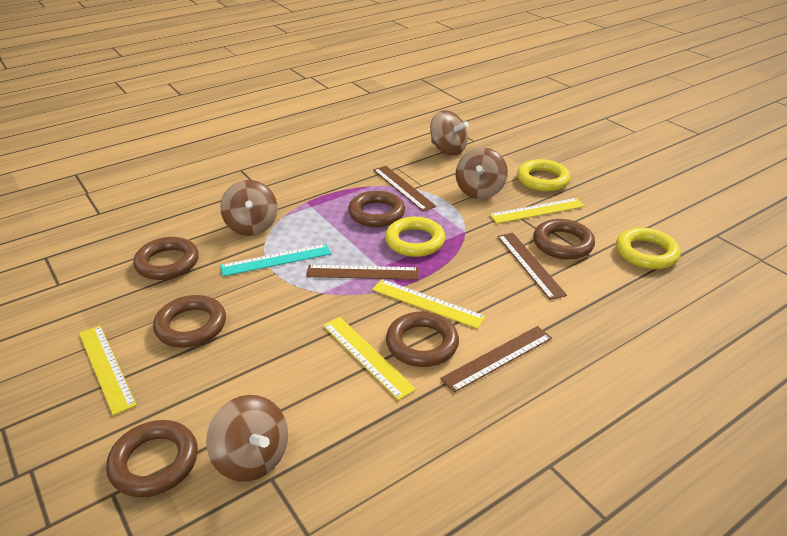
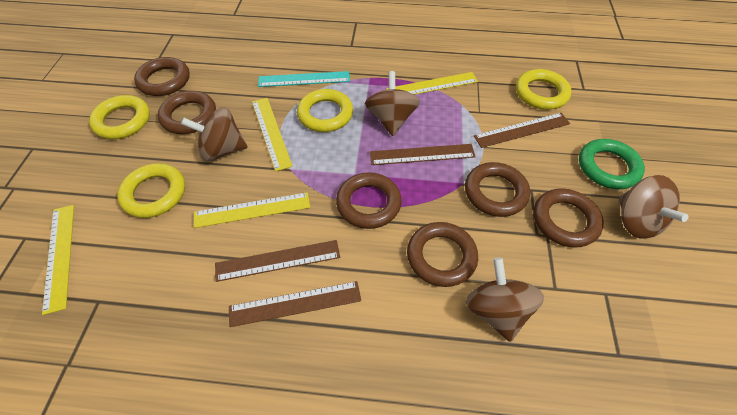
green ring: 0 -> 1
yellow ring: 3 -> 4

